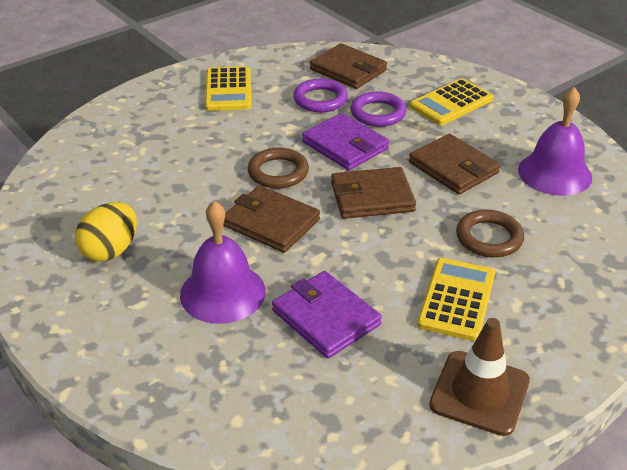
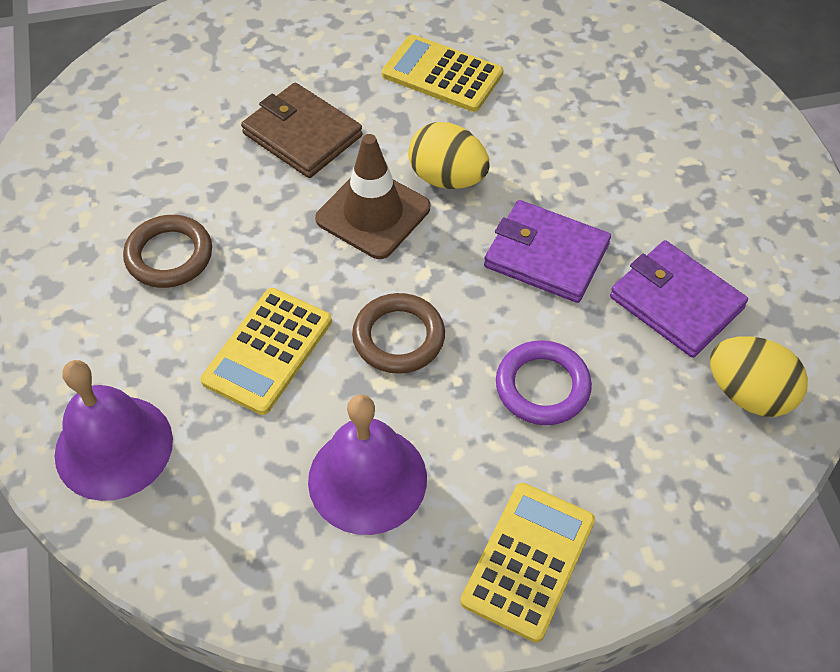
brown wallet: 4 -> 1
purple ring: 2 -> 1
yellow egg: 1 -> 2

